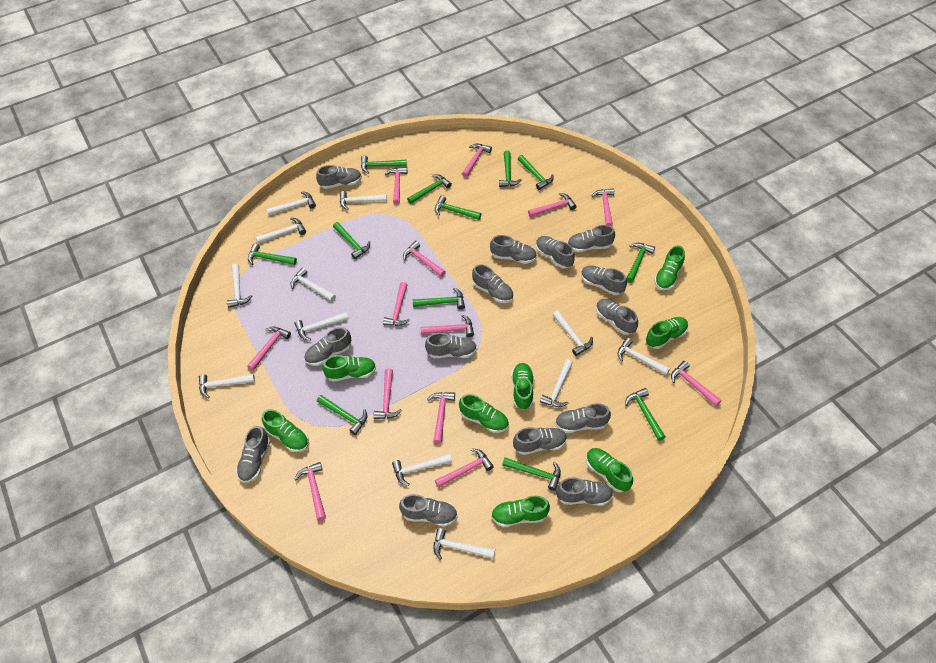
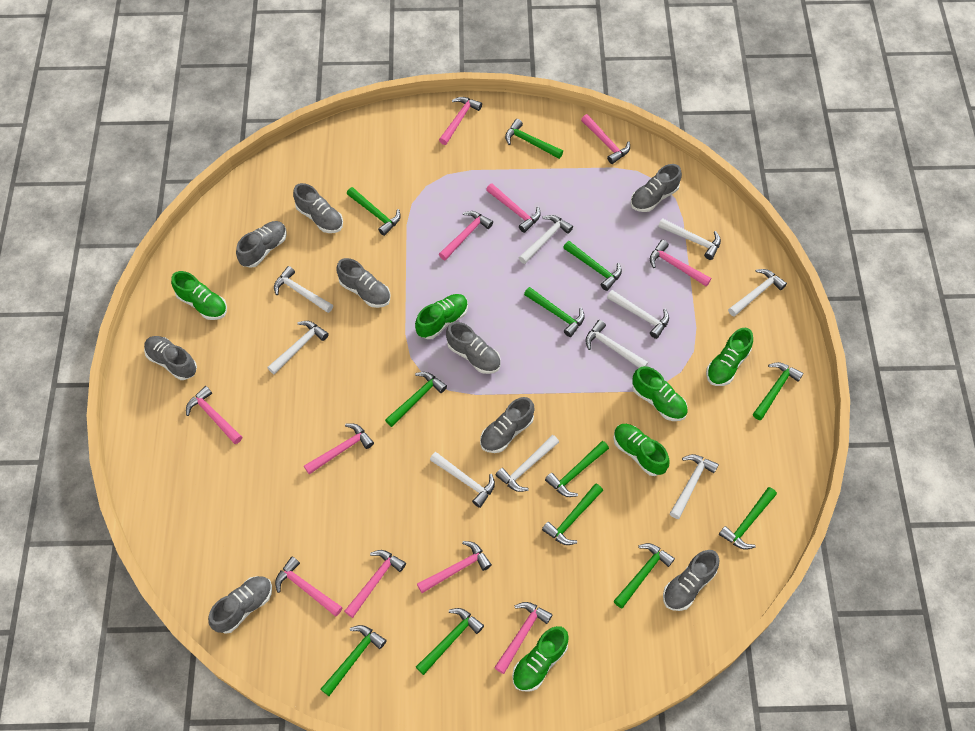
green shoe: 8 -> 6
grey shoe: 14 -> 9
pink hammer: 13 -> 11
white hammer: 12 -> 10

